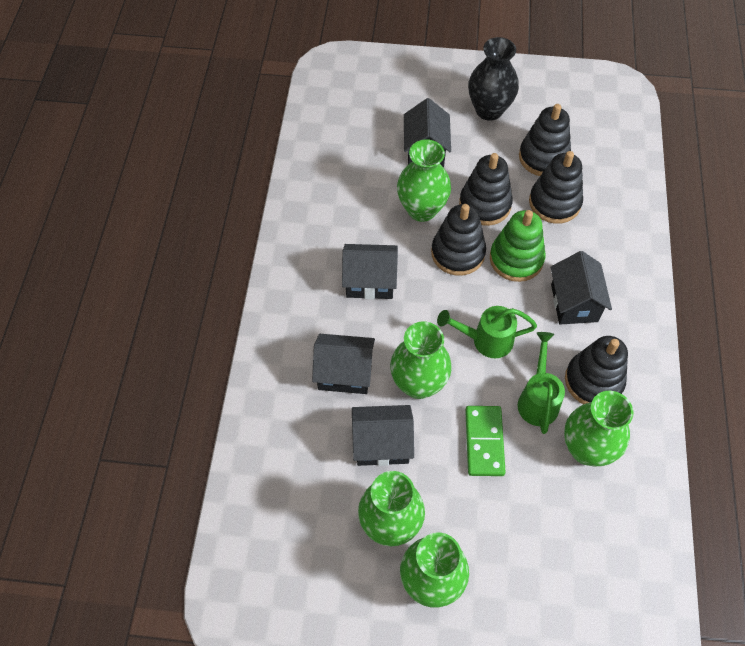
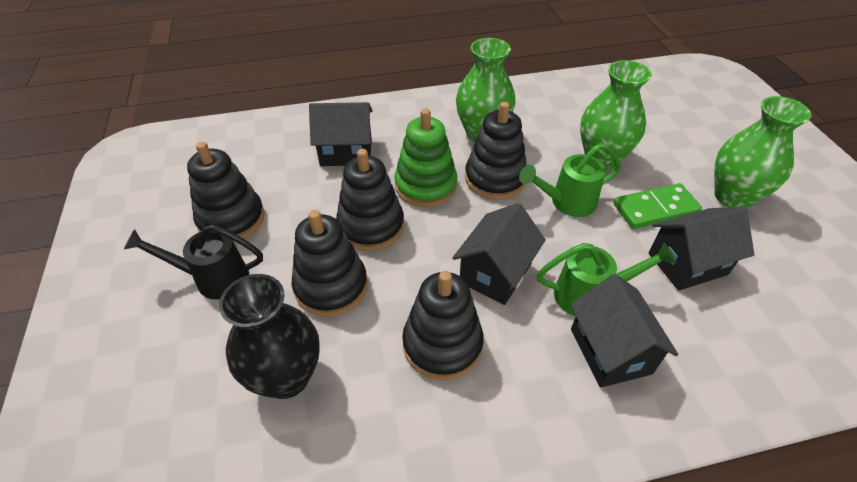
black house: 5 -> 4
black watering can: 0 -> 1
green vase: 5 -> 3

